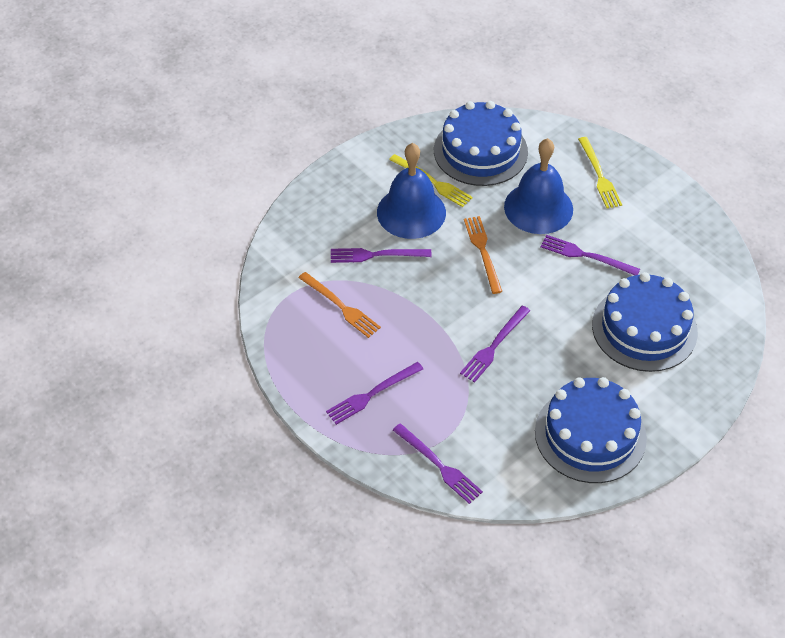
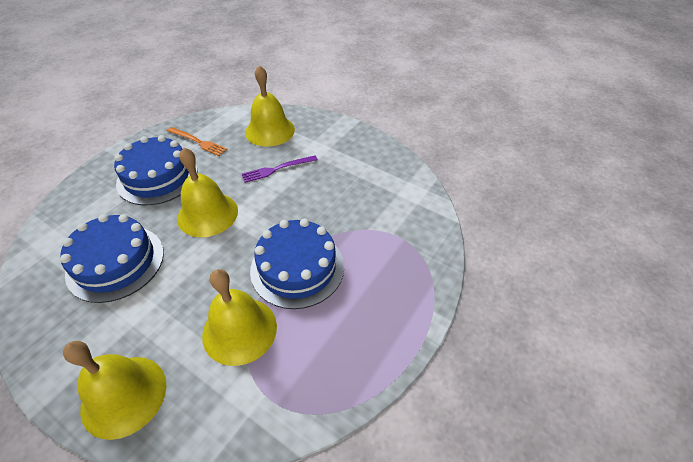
blue bell: 2 -> 0
orange fork: 2 -> 1
purple fork: 5 -> 1
yellow bell: 0 -> 4
yellow fork: 2 -> 0

